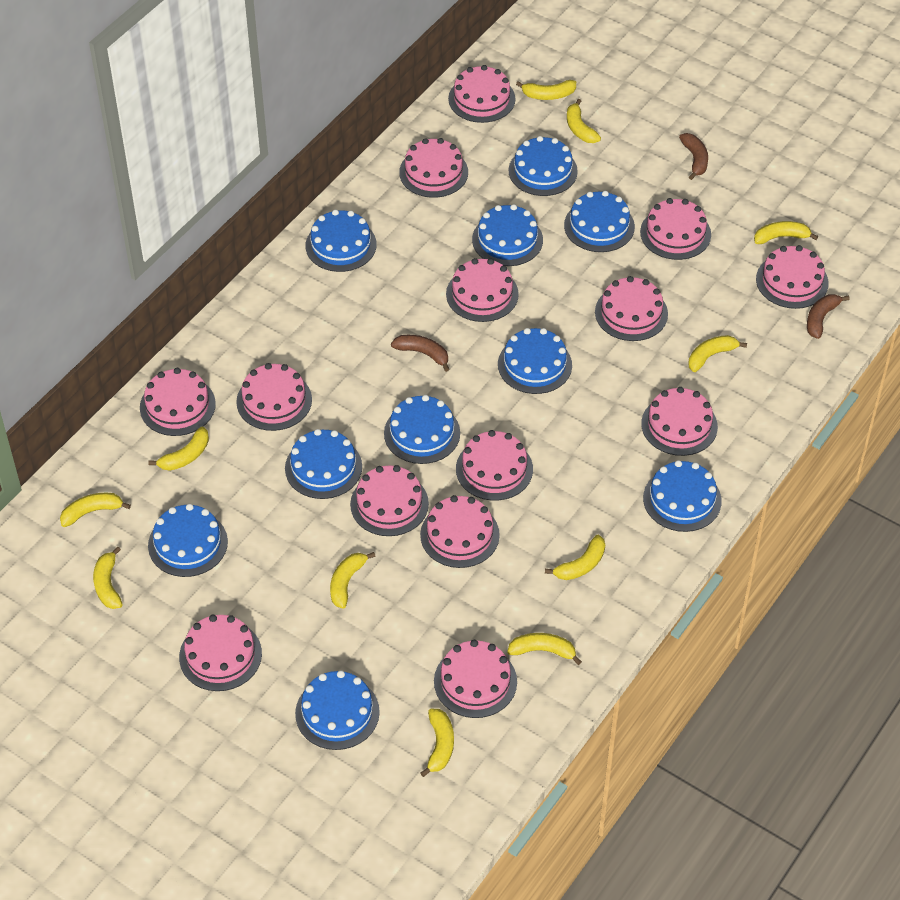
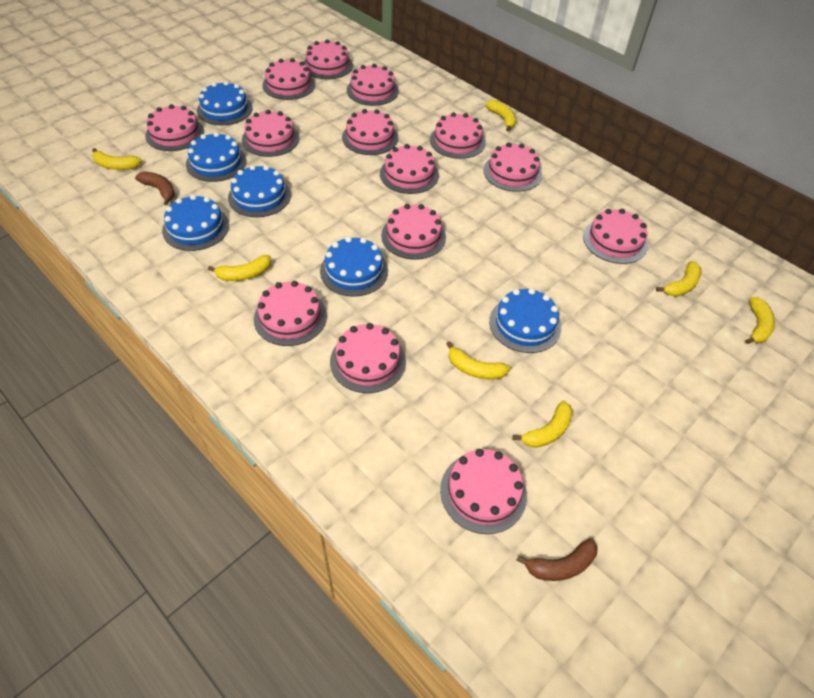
blue cake: 10 -> 6
brown banana: 3 -> 2
yellow banana: 11 -> 7

